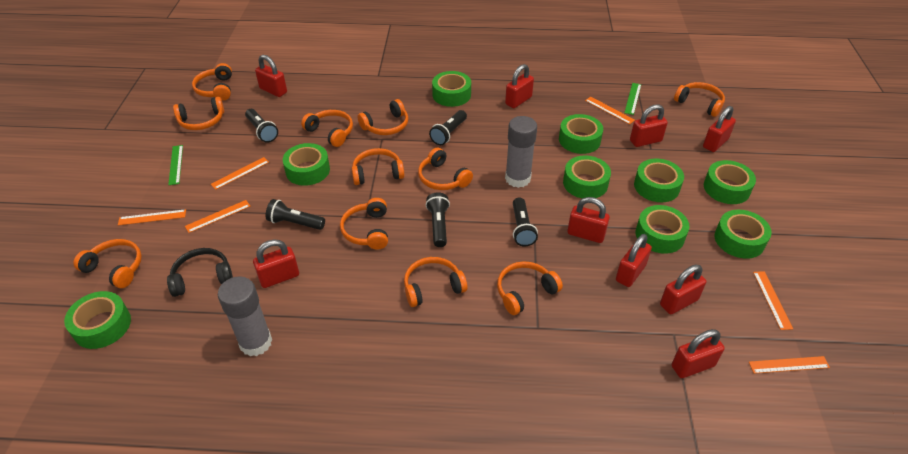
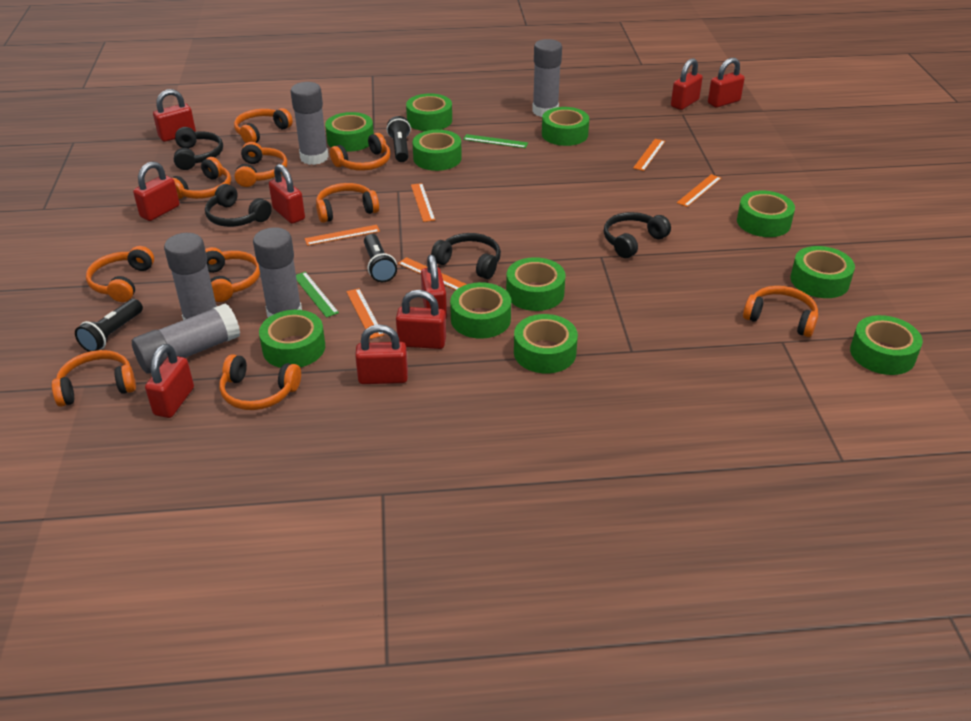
black flashlight: 5 -> 3
black headphones: 1 -> 4
green tape: 9 -> 11
grey glue stick: 2 -> 5
orange headphones: 11 -> 10

